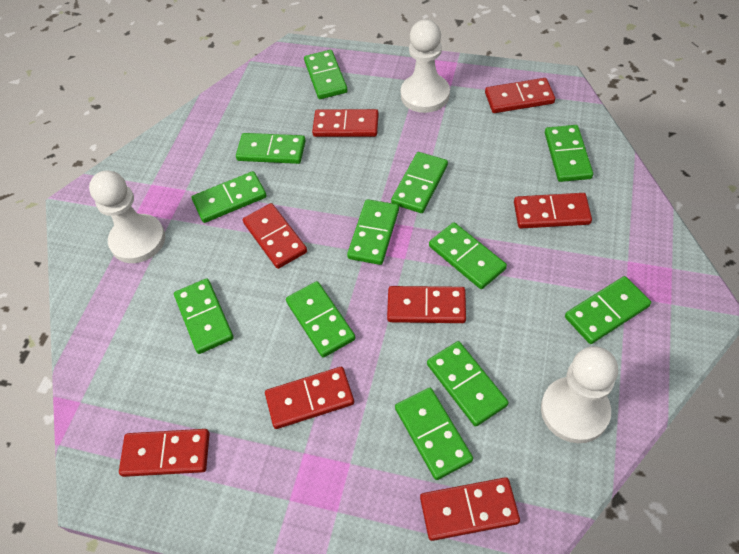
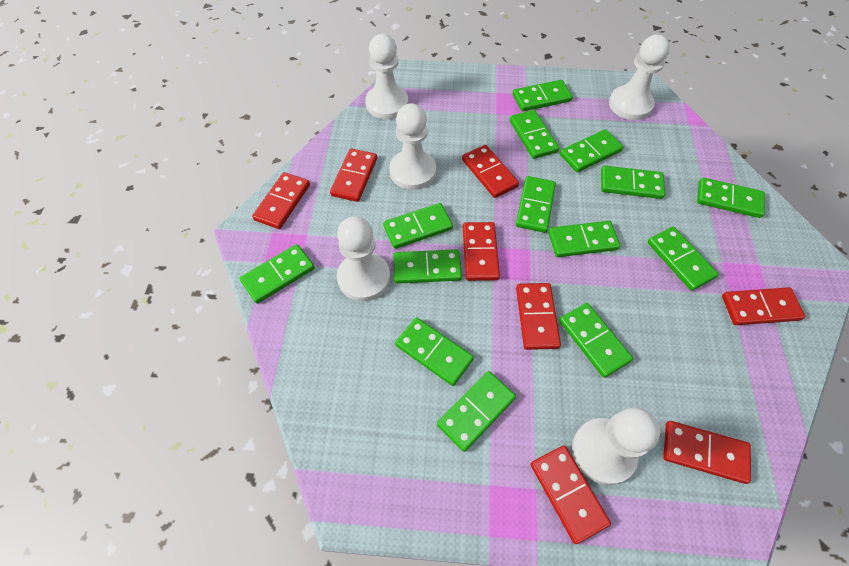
green domino: 12 -> 14
white pawn: 3 -> 5

